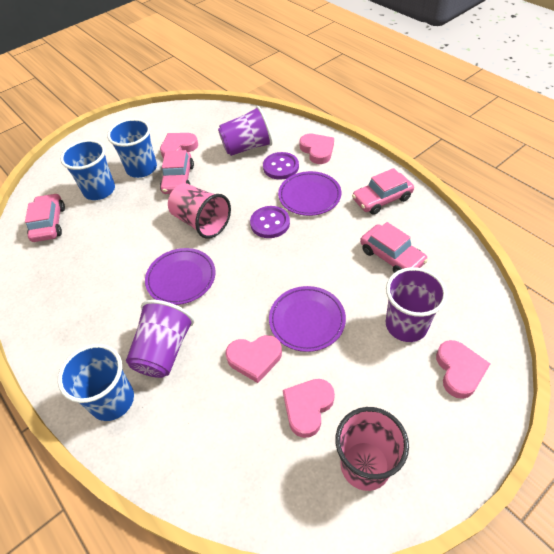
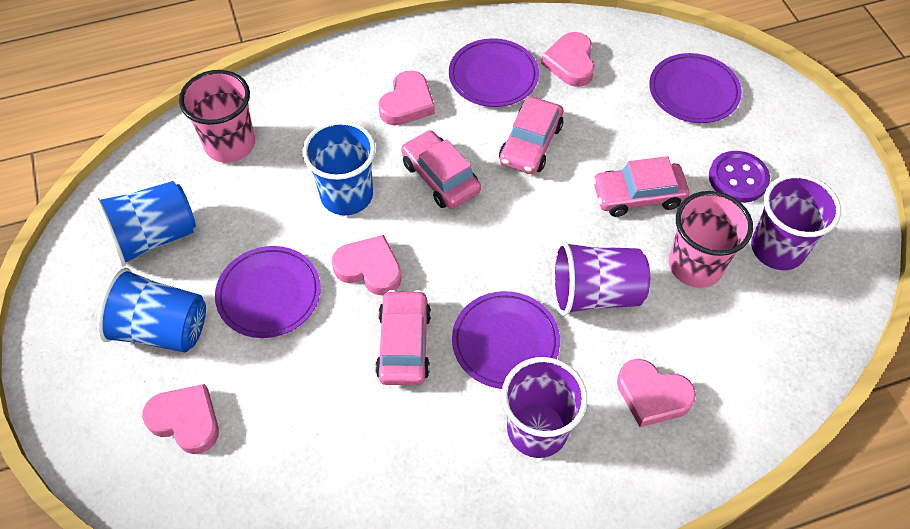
purple button: 2 -> 1
purple plate: 3 -> 4

